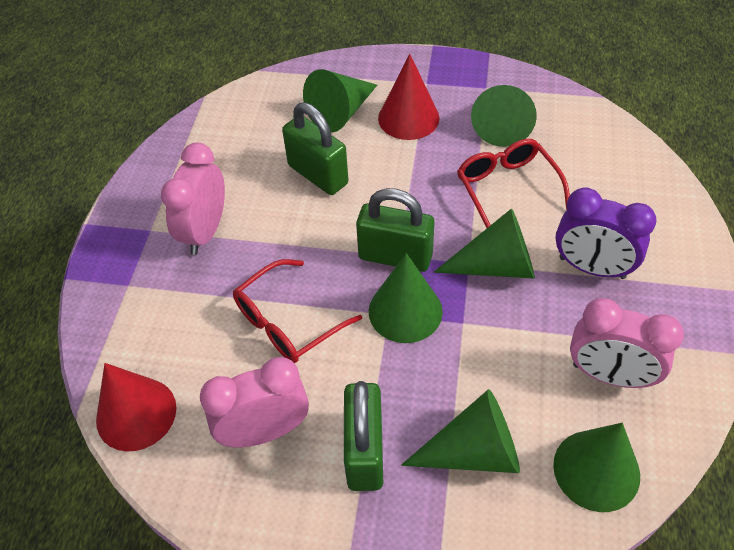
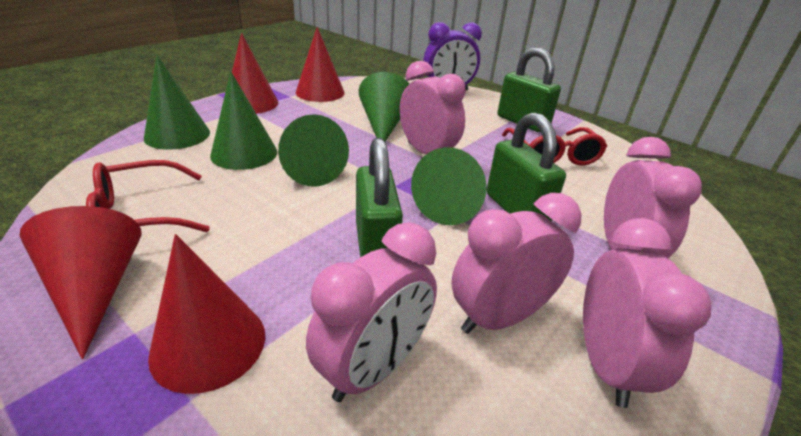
green cone: 6 -> 5
pink clock: 3 -> 5
red cone: 2 -> 4

